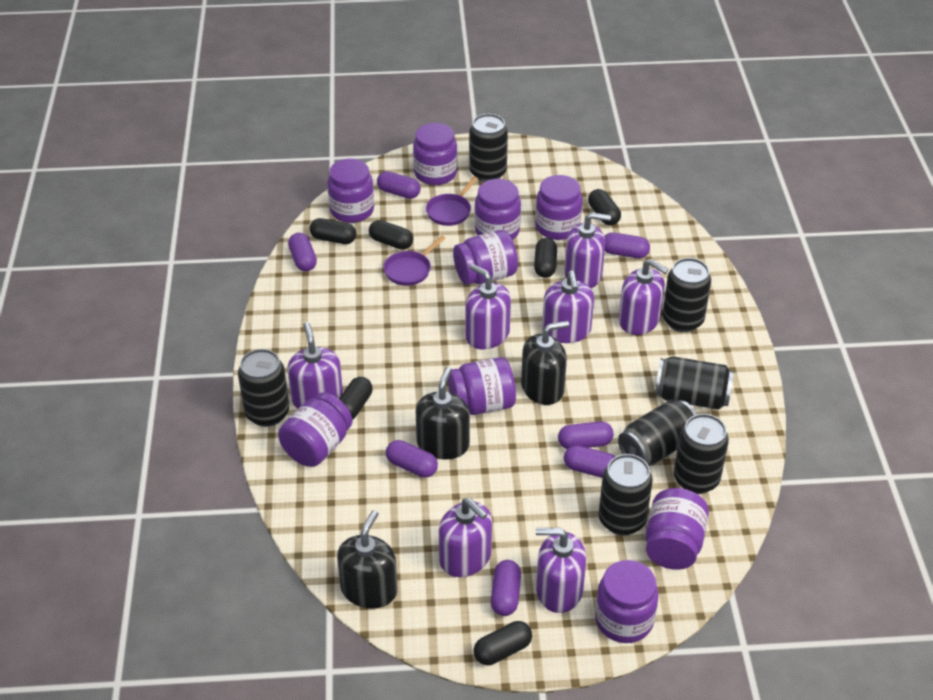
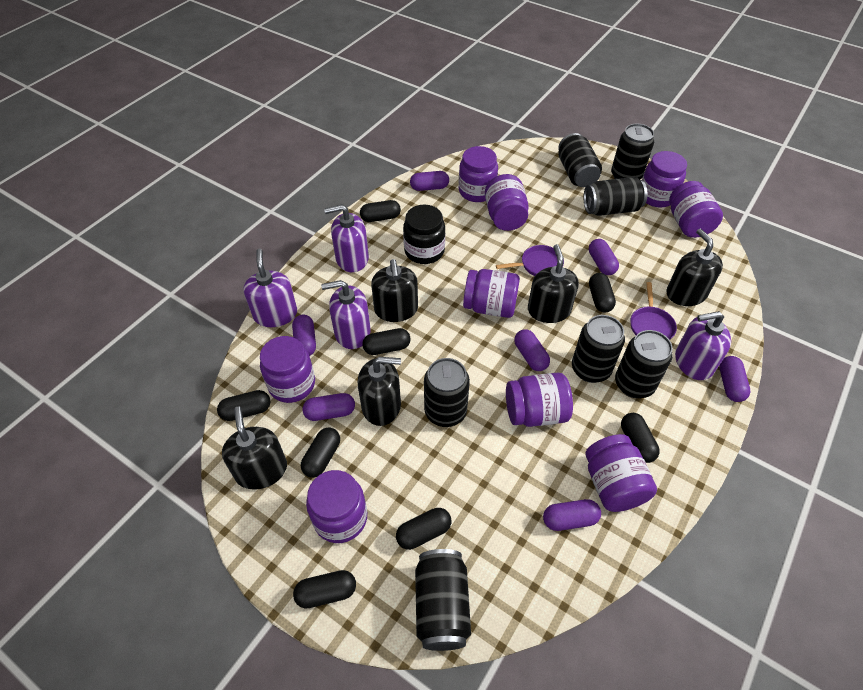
black capsule: 6 -> 8
black jar: 0 -> 1
black soap dispenser: 3 -> 5
purple soap dispenser: 7 -> 4

